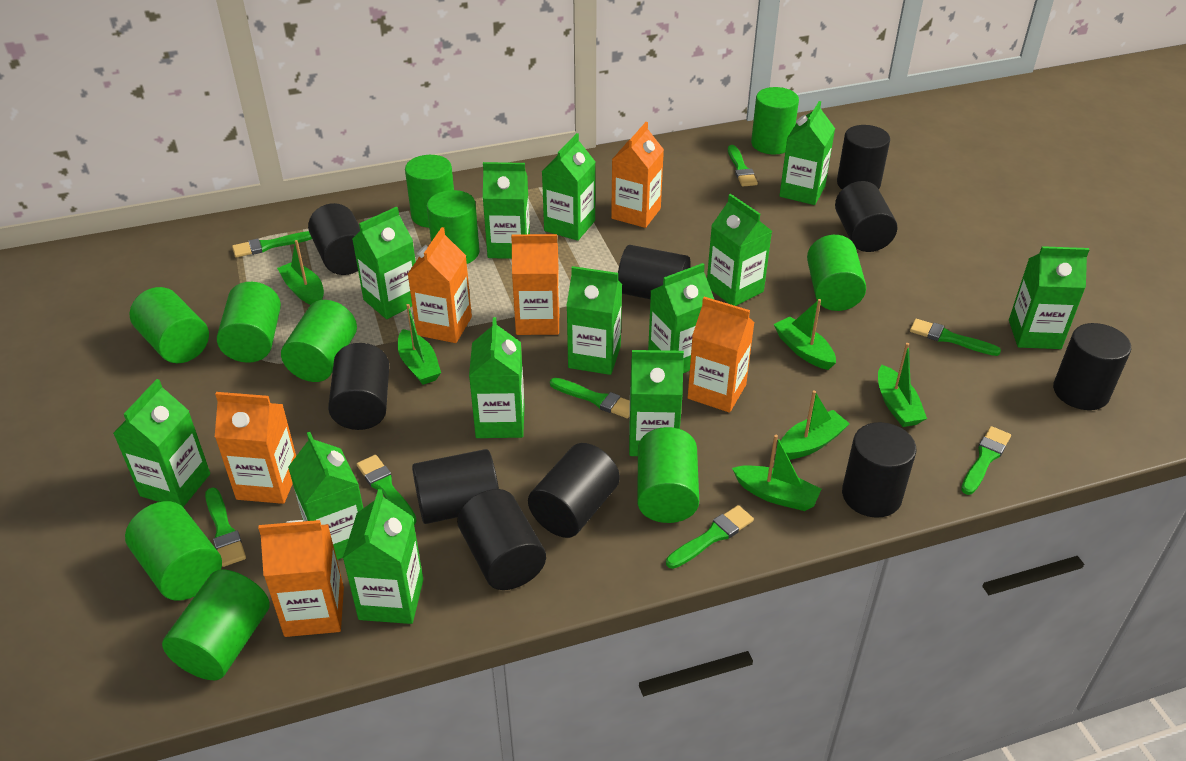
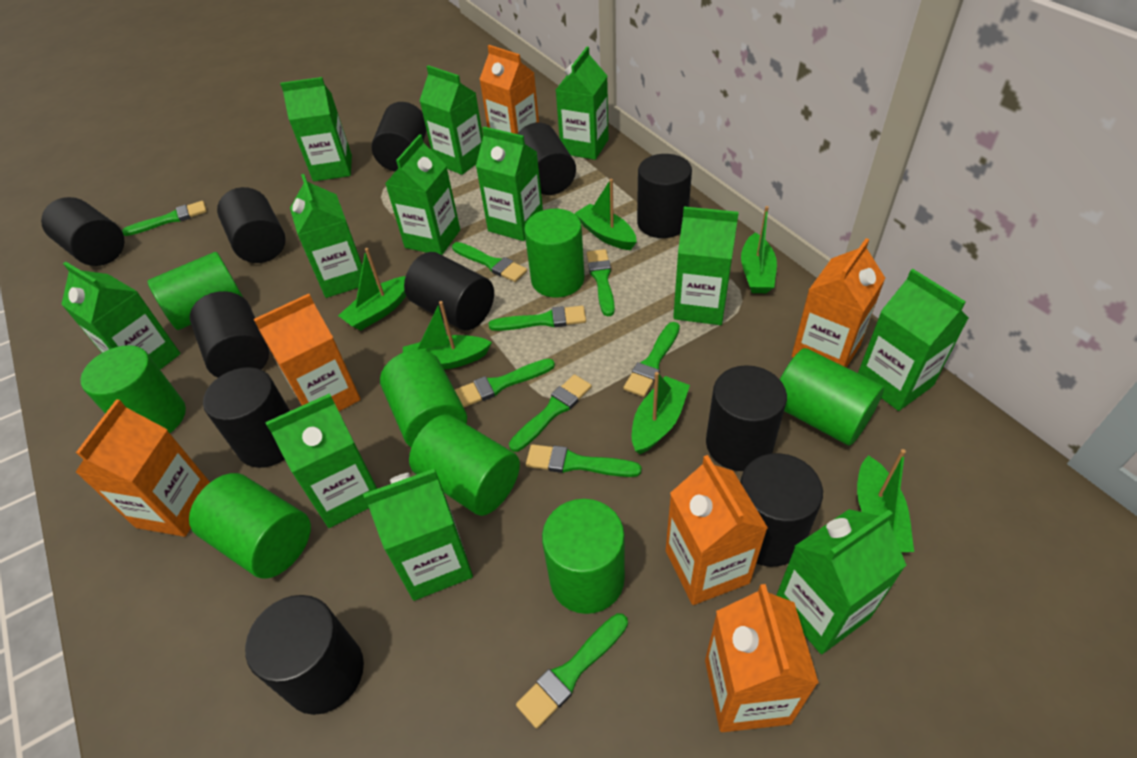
black cylinder: 10 -> 11
green brush: 8 -> 9
green carton: 13 -> 12
green cylinder: 10 -> 8

